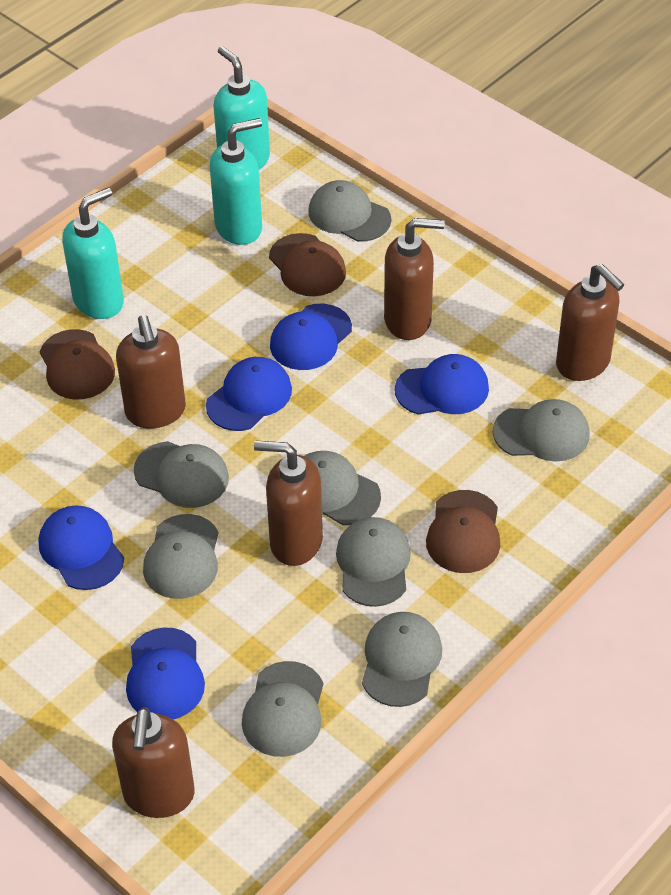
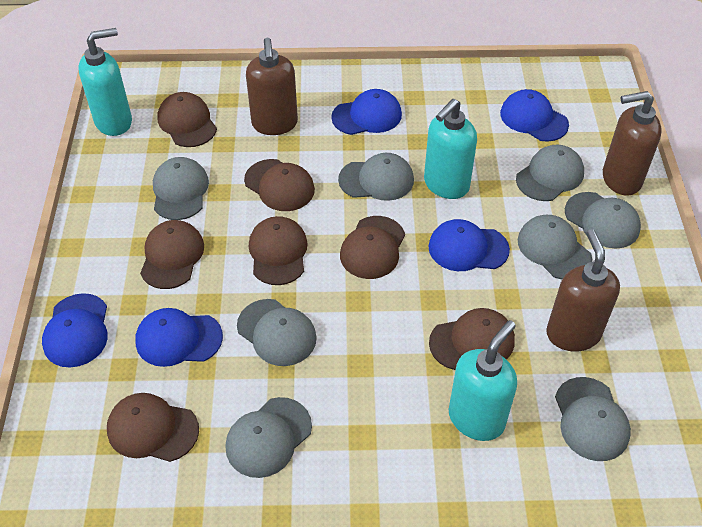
brown cap: 3 -> 7
brown soap dispenser: 5 -> 3

